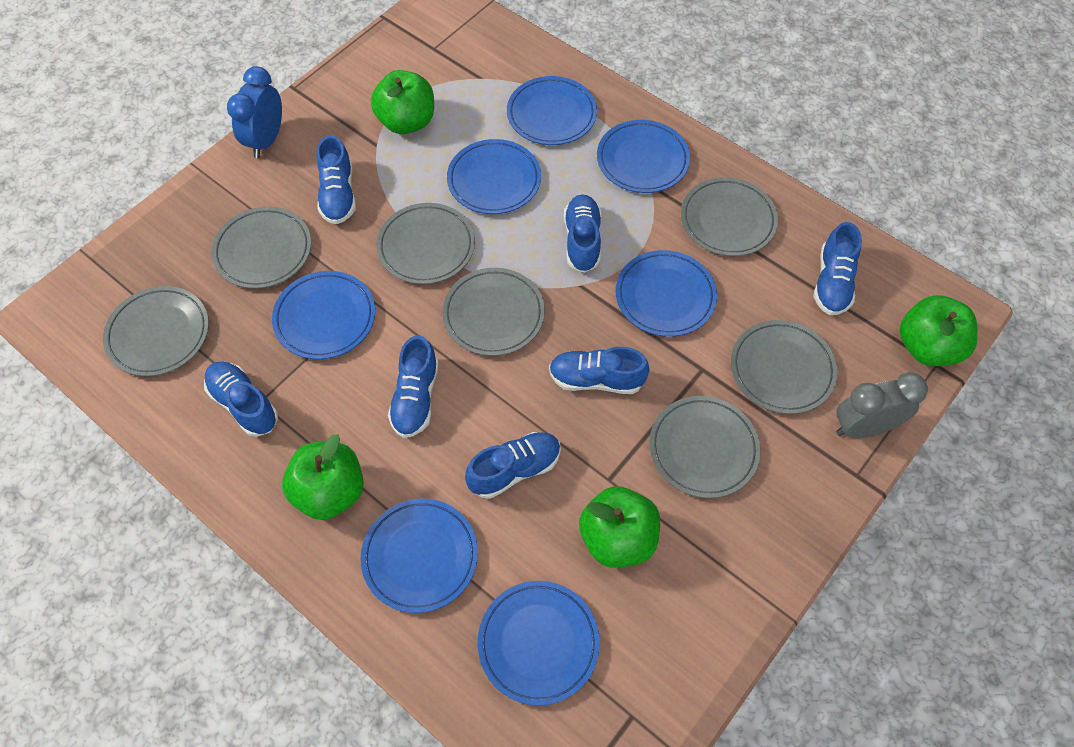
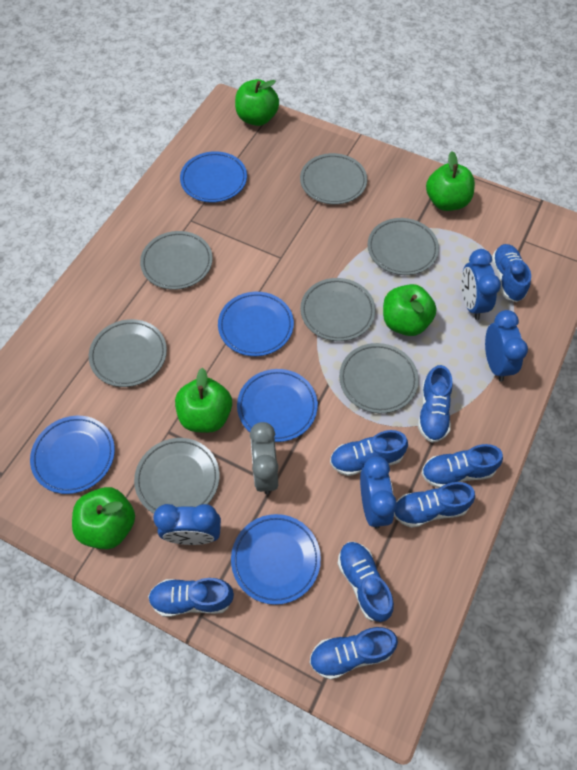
blue clock: 1 -> 4
blue plate: 7 -> 5
blue shoe: 7 -> 8
green apple: 4 -> 5

